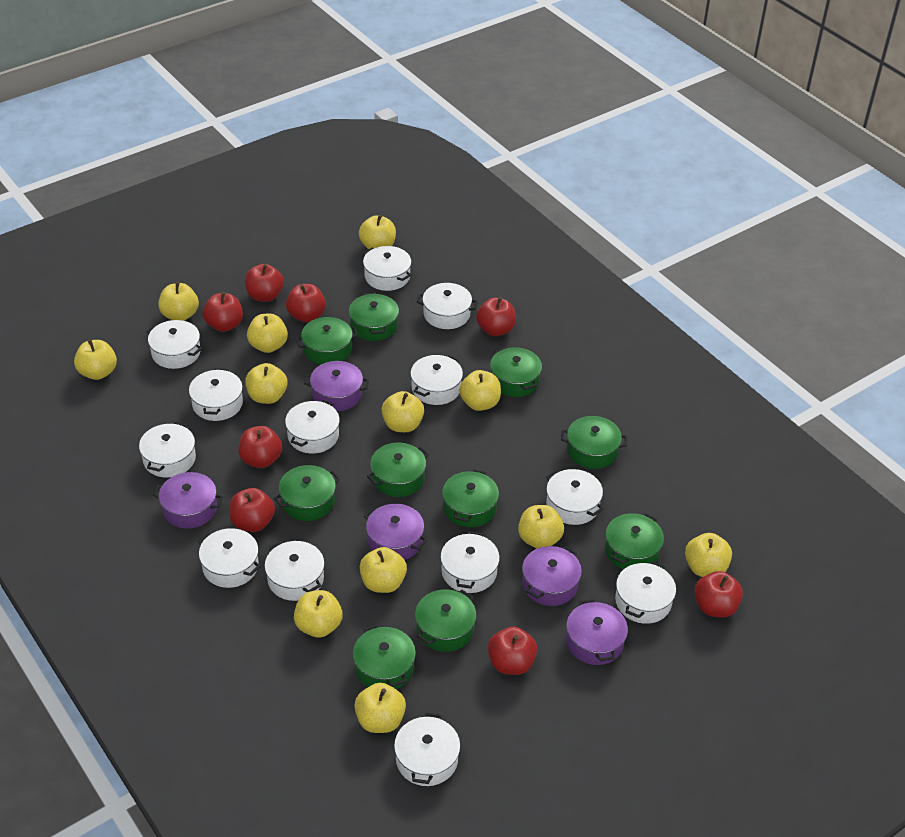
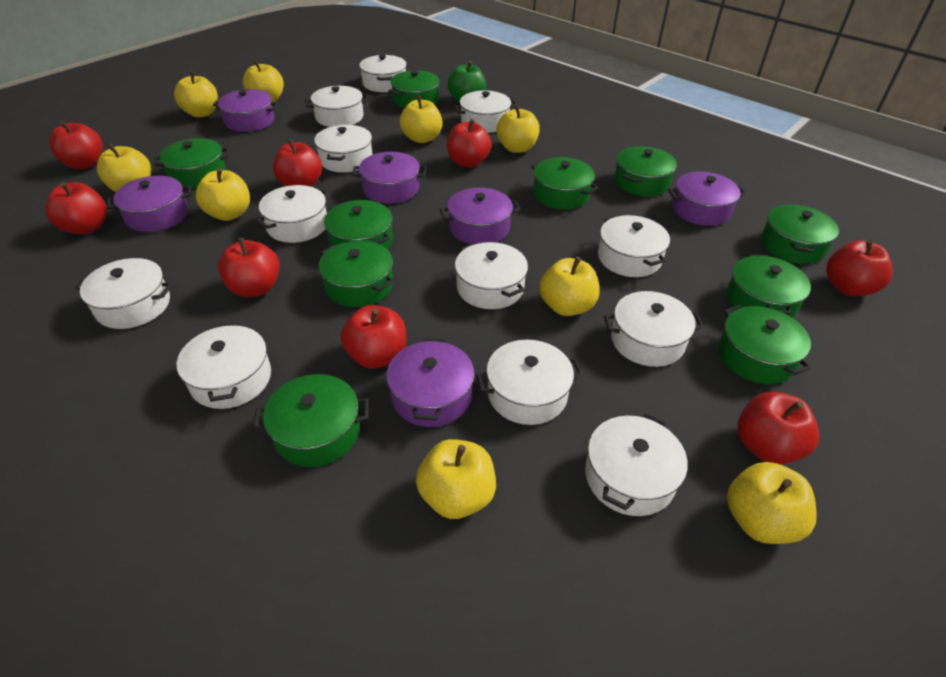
green apple: 0 -> 1
purple pot: 5 -> 6
white pot: 13 -> 12
yellow apple: 12 -> 9

